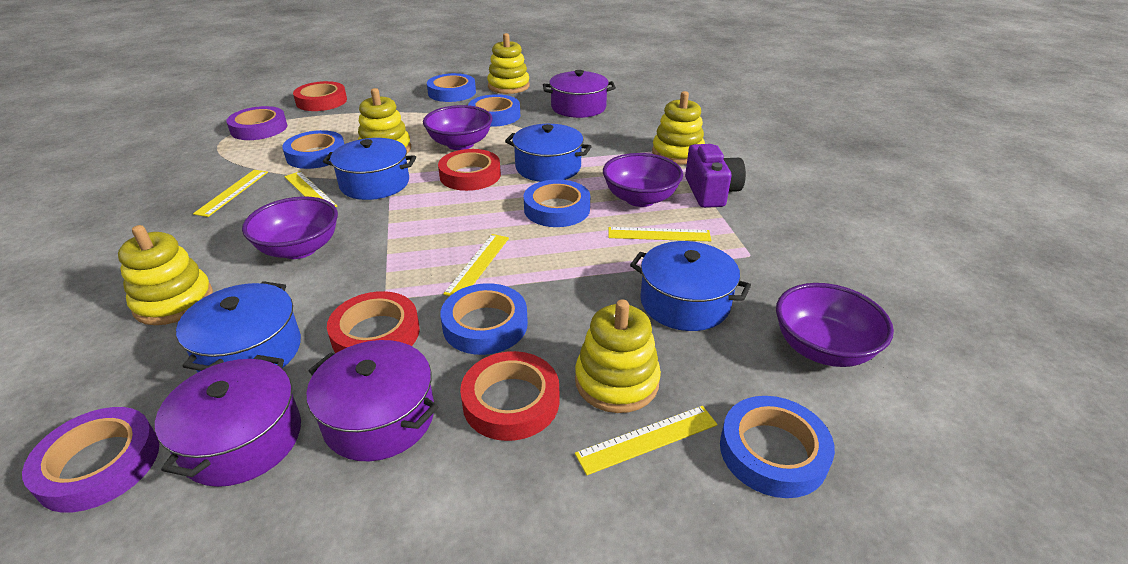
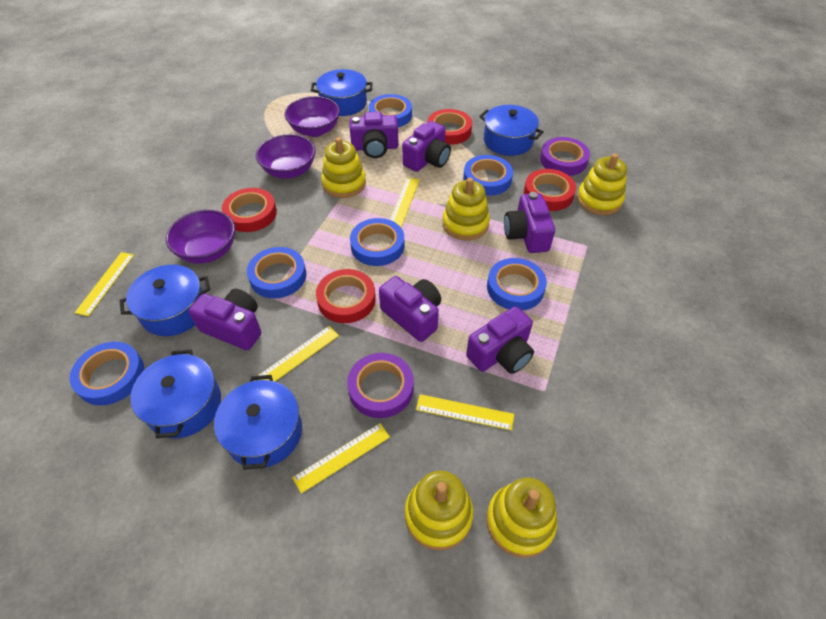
blue pot: 4 -> 5
purple bowl: 4 -> 3
purple camera: 1 -> 6
purple pot: 3 -> 0

